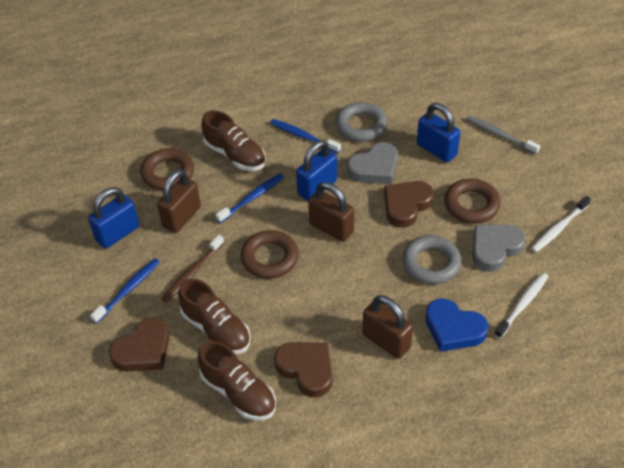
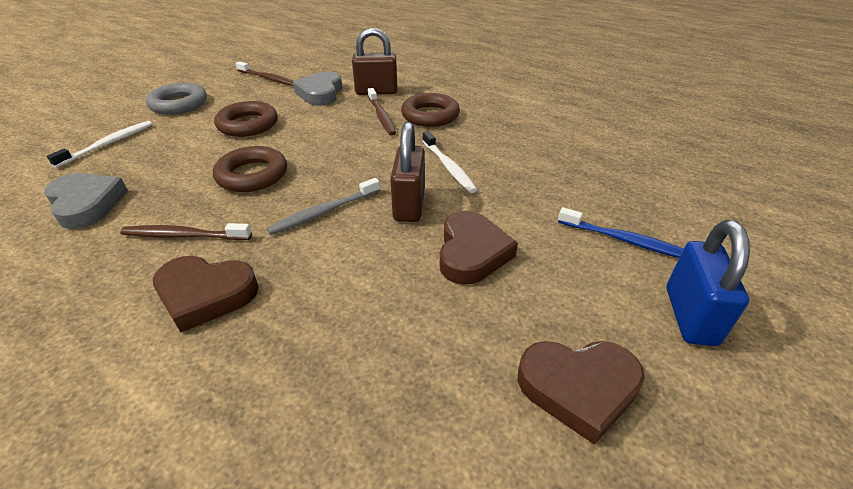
blue heart: 1 -> 0
blue padlock: 3 -> 1
blue toothbrush: 3 -> 1
brown padlock: 3 -> 2
brown shoe: 3 -> 0
brown toothbrush: 1 -> 3
grey ring: 2 -> 1

